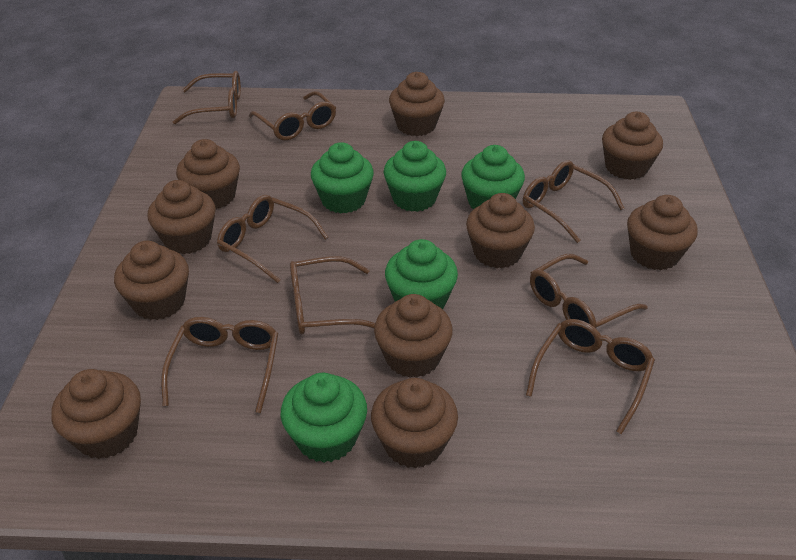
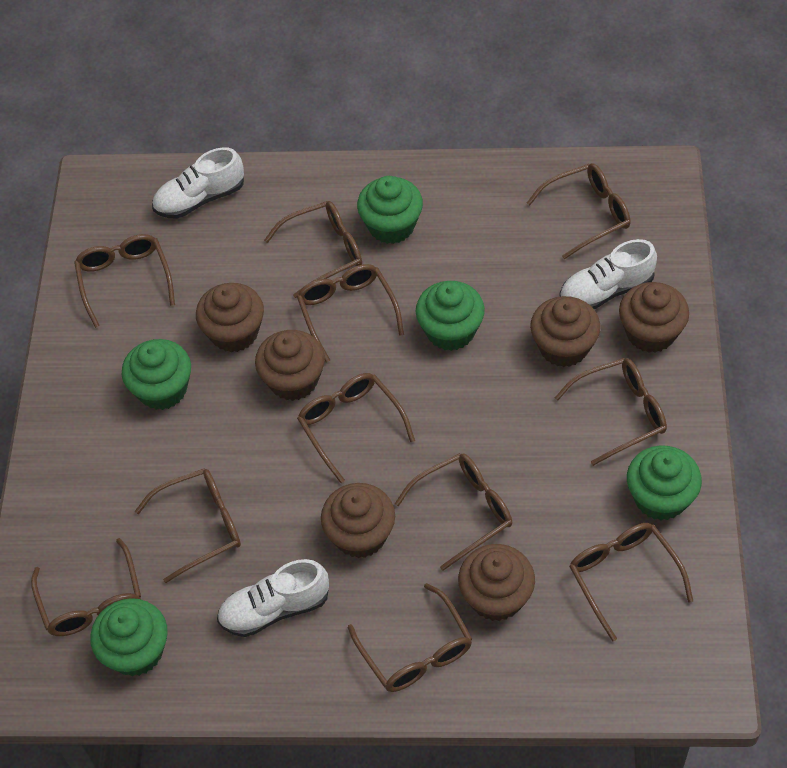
brown cupcake: 10 -> 6
brown glasses: 8 -> 11
white shoe: 0 -> 3

